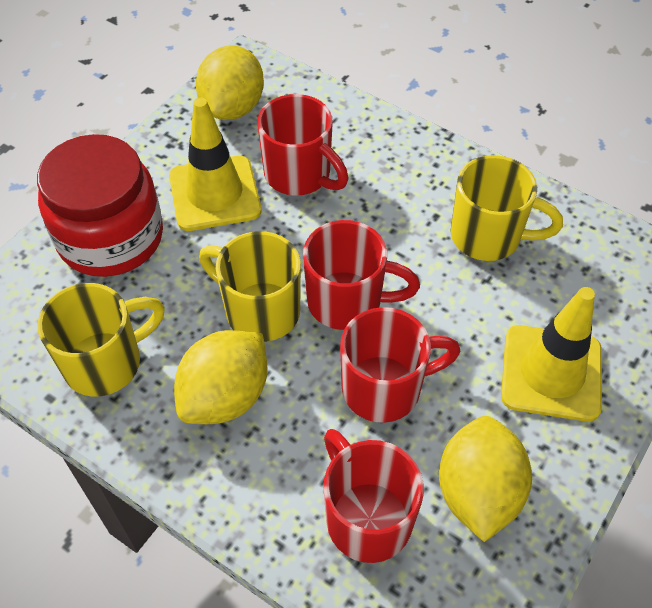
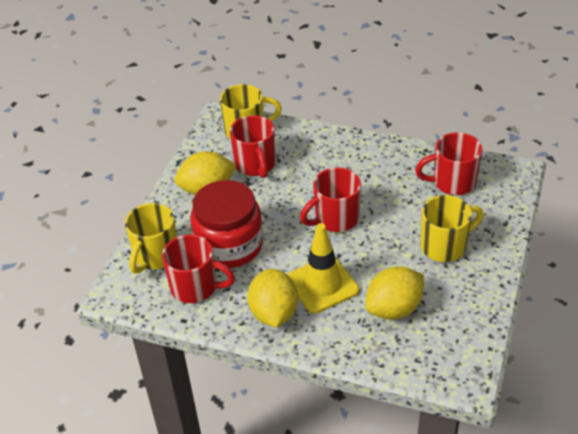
yellow traffic cone: 2 -> 1

